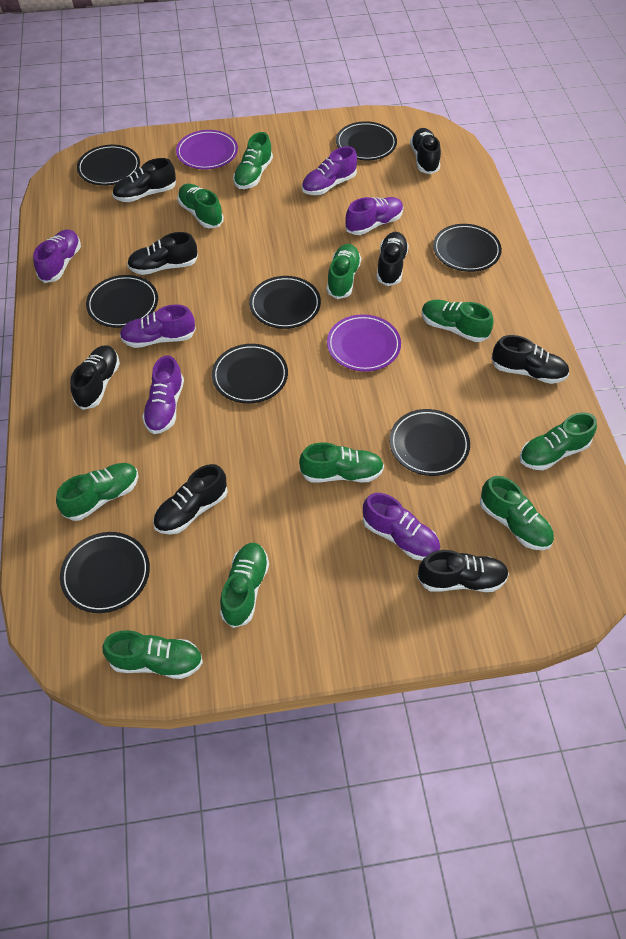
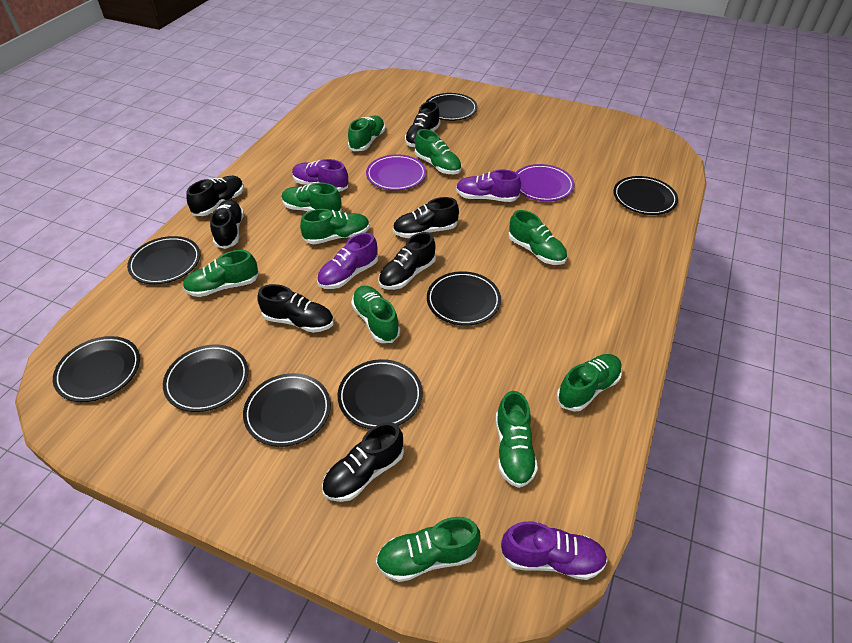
black shoe: 8 -> 7
purple shoe: 6 -> 4

